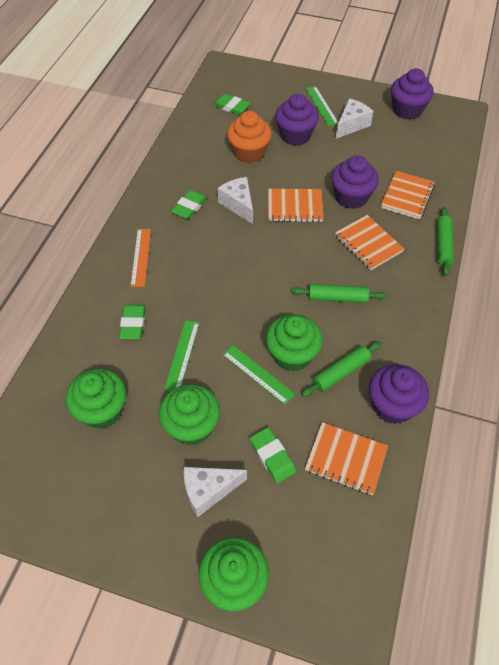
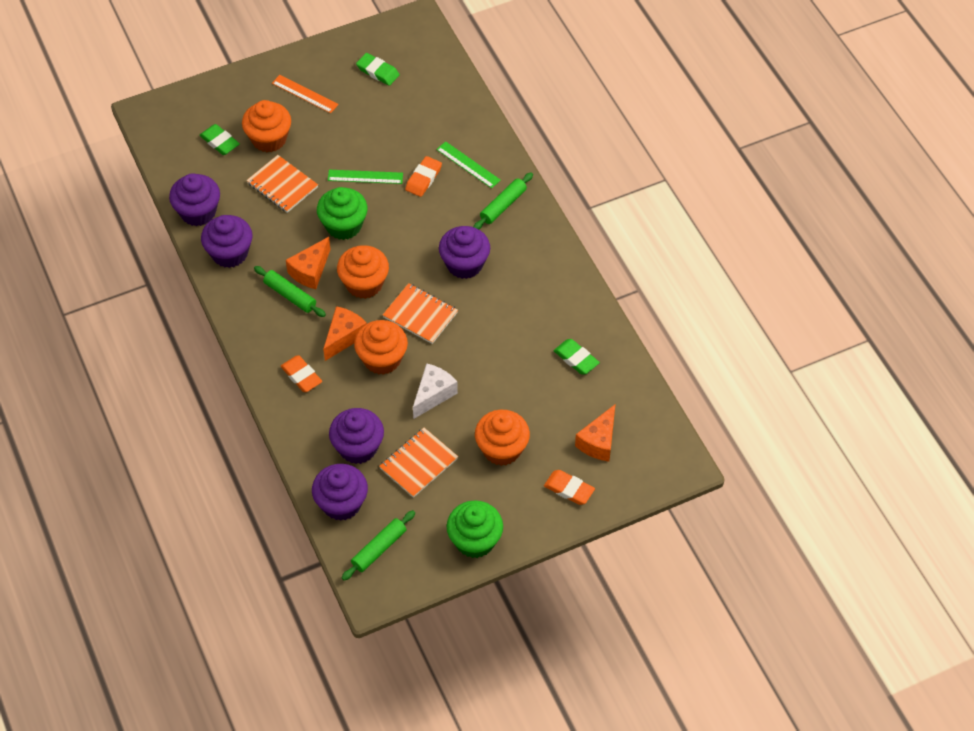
green cupcake: 4 -> 2
green eraser: 4 -> 3
green ruler: 3 -> 2
orange cheese: 0 -> 3
orange cupcake: 1 -> 4
orange eraser: 0 -> 3
orange notebook: 4 -> 3
purple cupcake: 4 -> 5
white cheese: 3 -> 1

